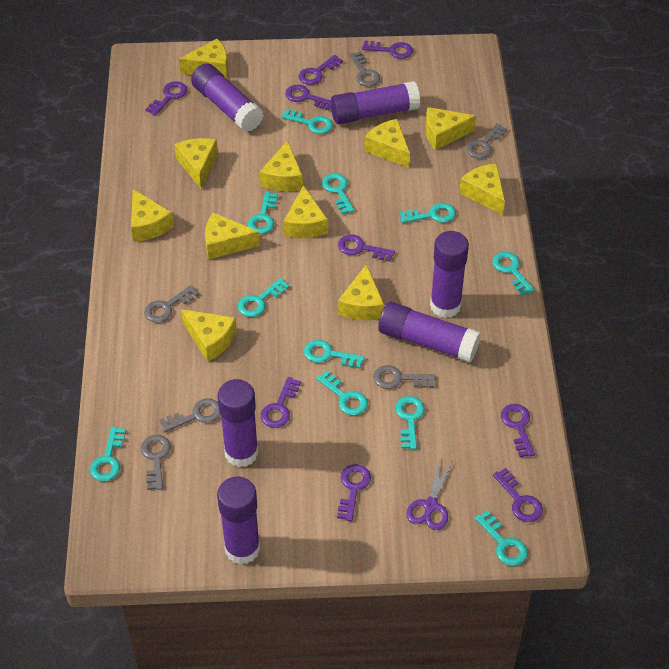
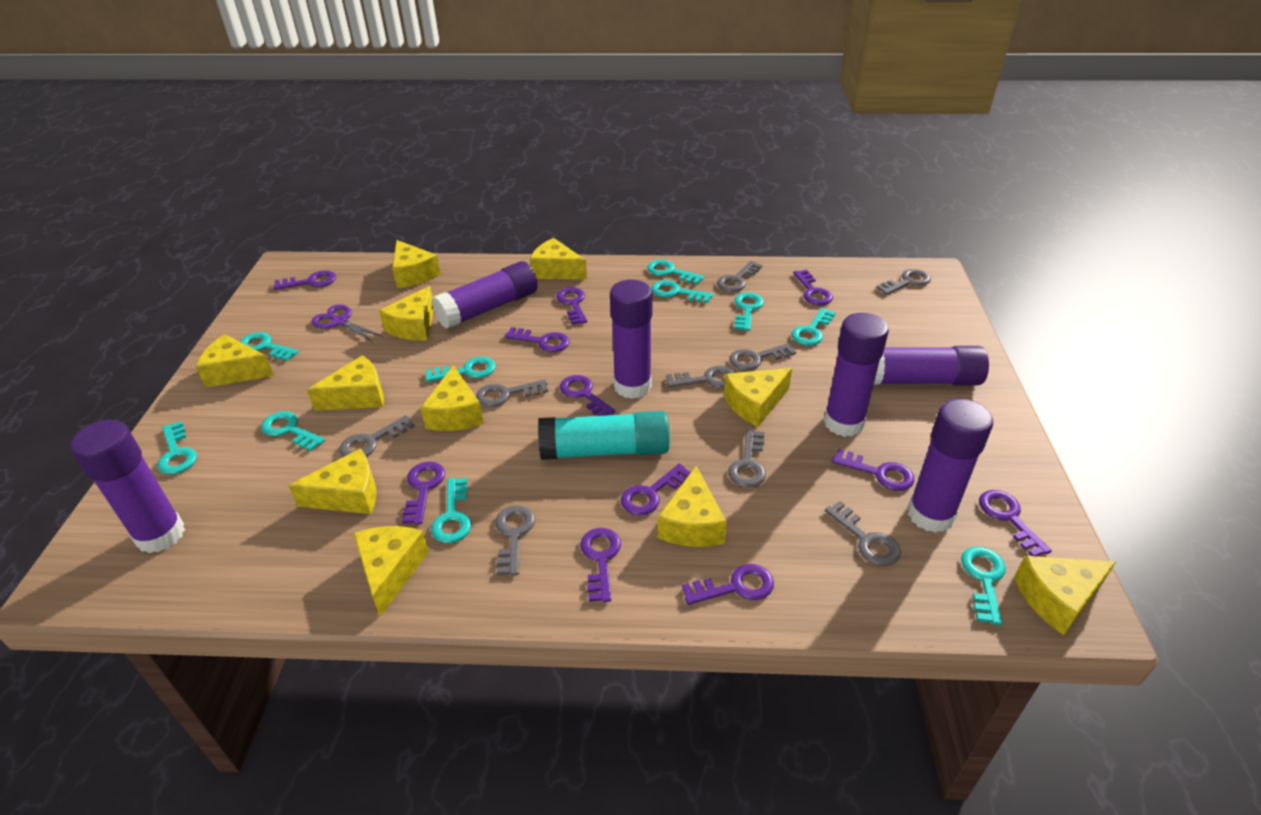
grey key: 6 -> 9
purple key: 9 -> 11
turquoise glue stick: 0 -> 1
turquoise key: 11 -> 10

